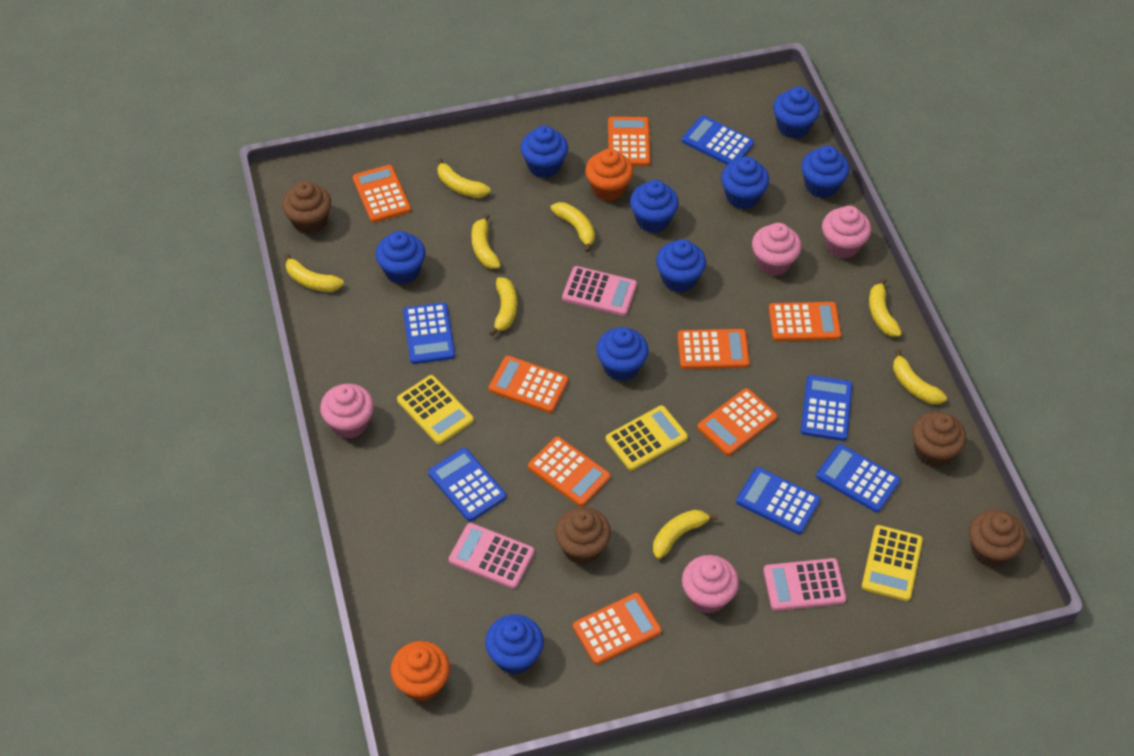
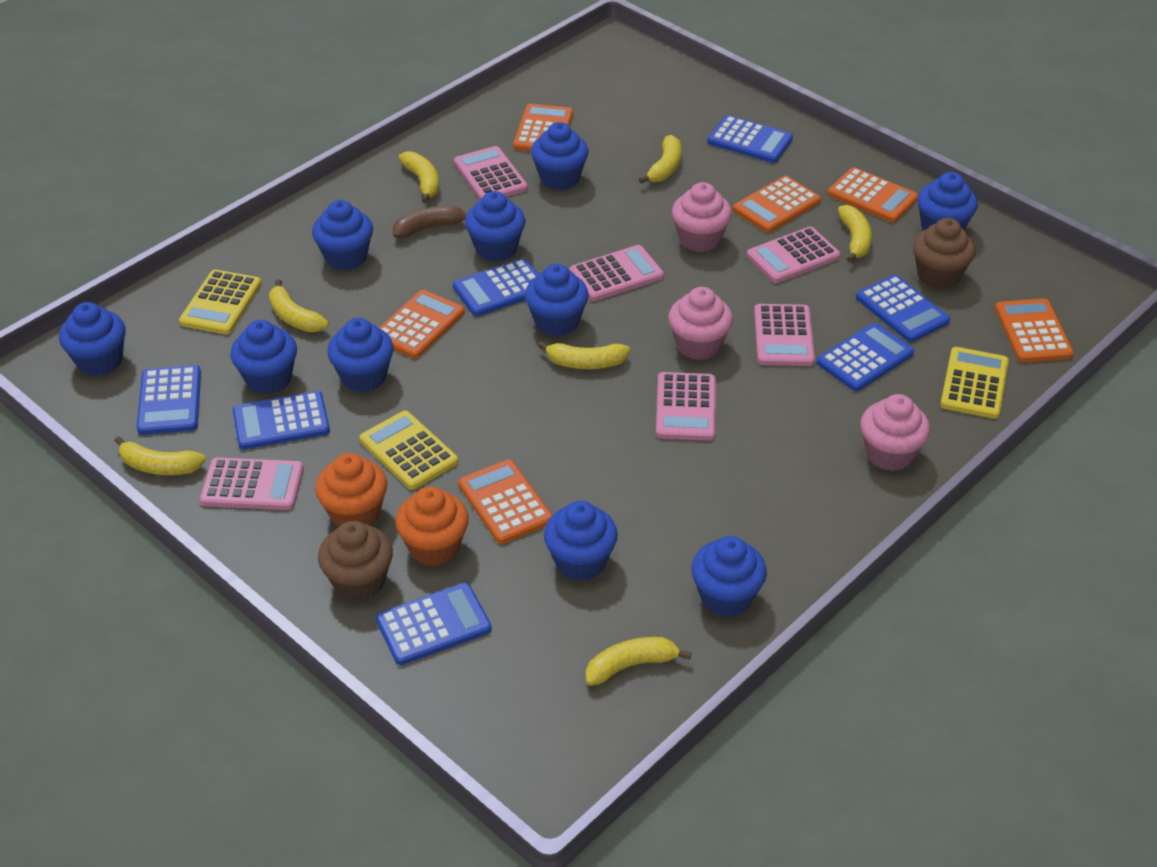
blue calculator: 6 -> 7
blue cupcake: 9 -> 10
brown banana: 0 -> 1
brown cupcake: 4 -> 2
orange calculator: 8 -> 6
pink calculator: 3 -> 6
pink cupcake: 4 -> 3
yellow banana: 8 -> 7

